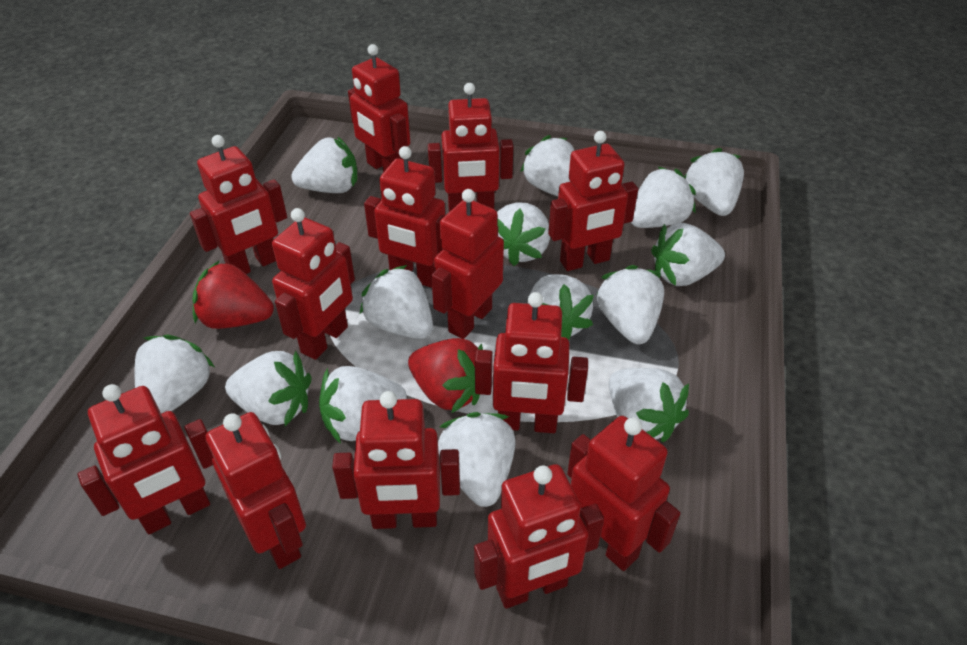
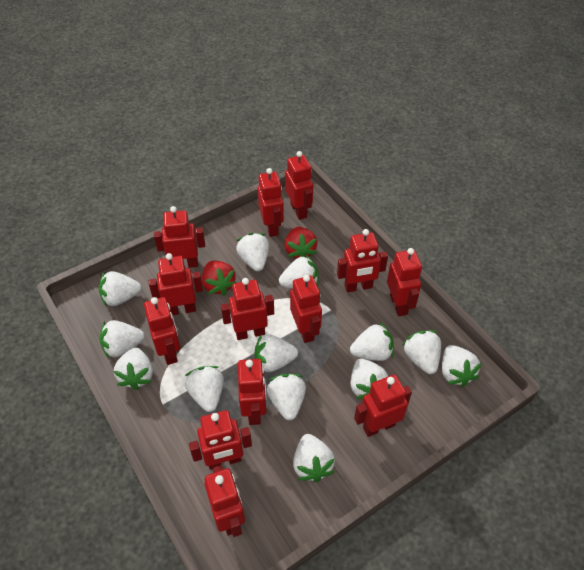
white strawberry: 14 -> 13

